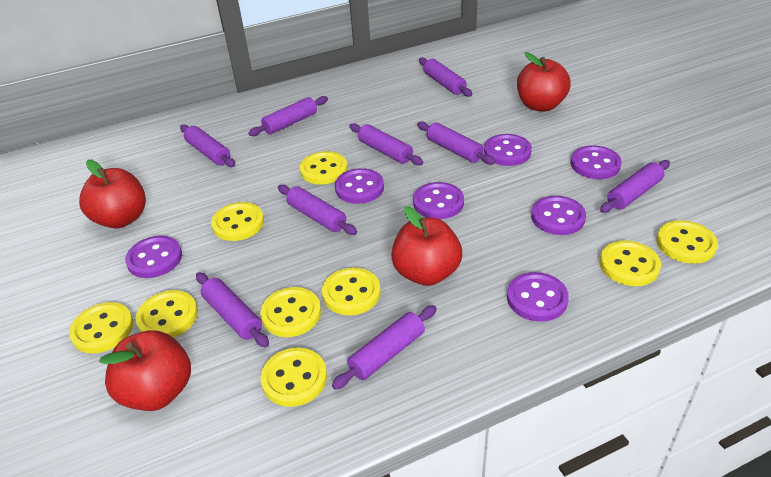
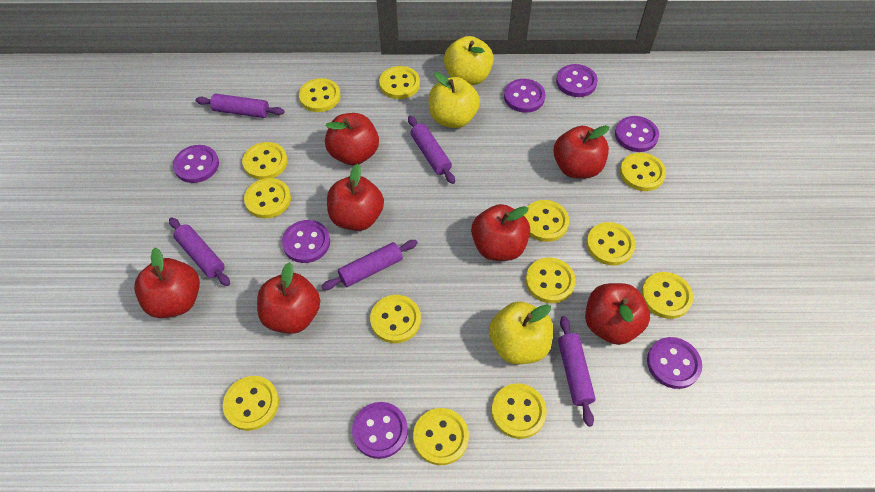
purple rolling pin: 9 -> 5
red apple: 4 -> 7
yellow apple: 0 -> 3
yellow button: 9 -> 13

